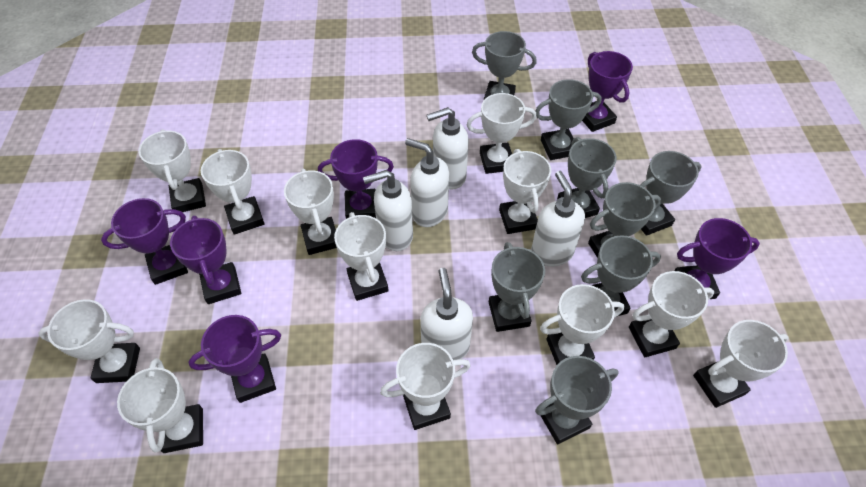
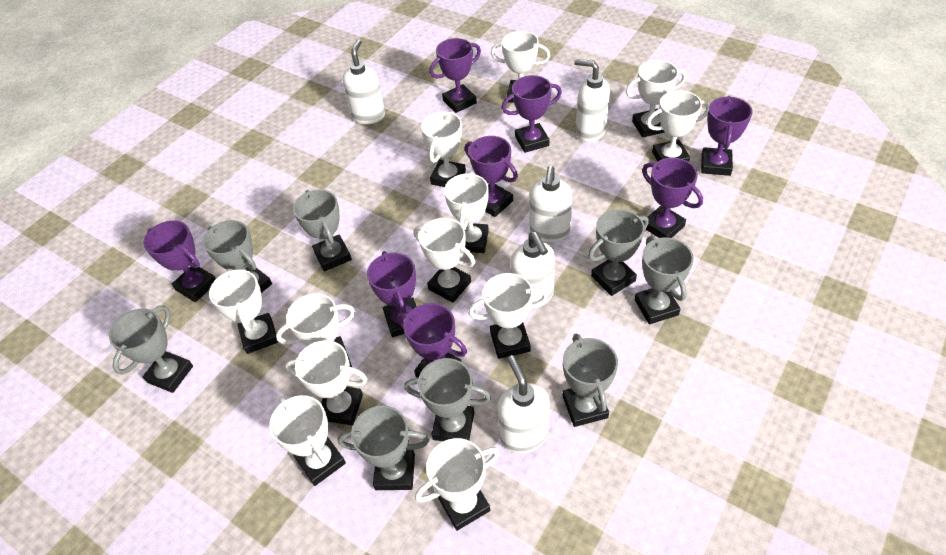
purple trophy: 6 -> 8

